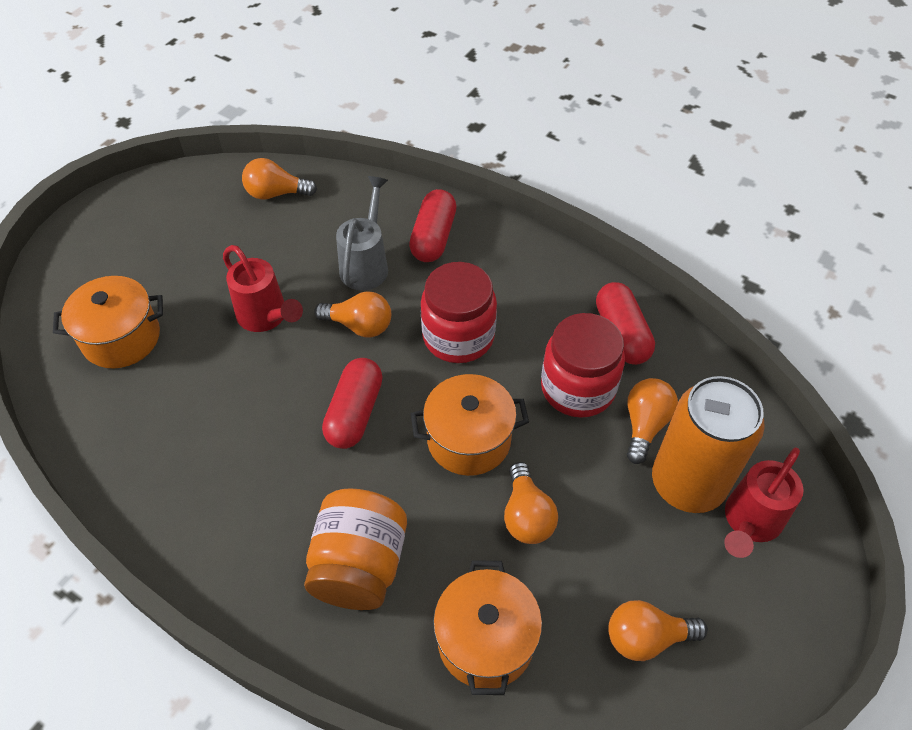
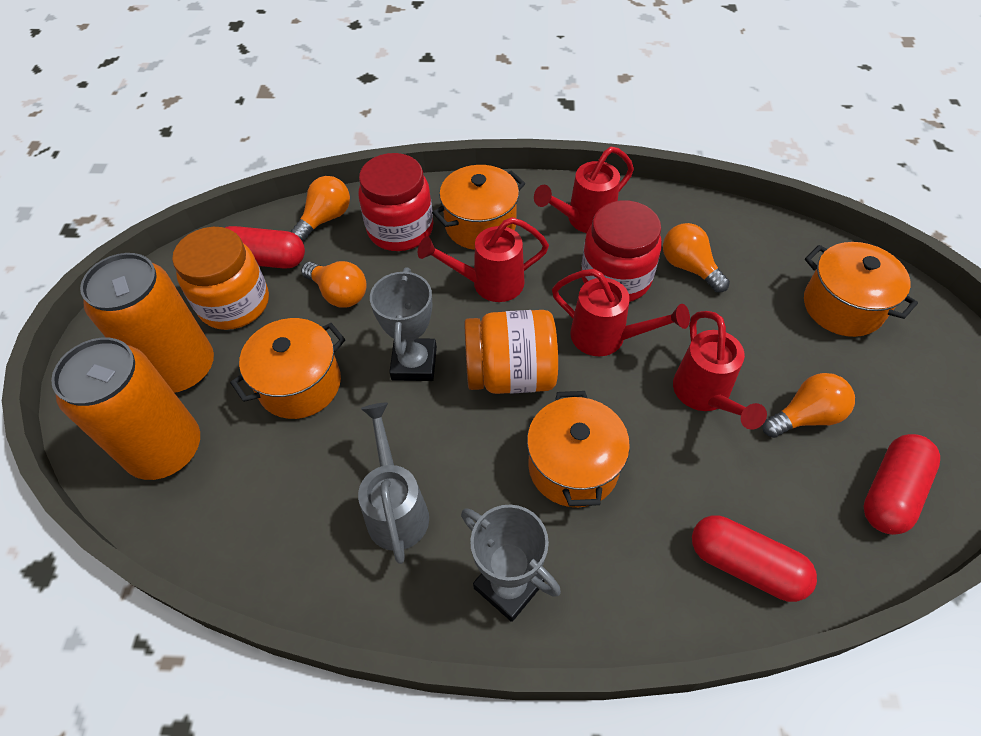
grey trophy: 0 -> 2
orange can: 1 -> 2
orange jar: 1 -> 2
orange light bulb: 5 -> 4
orange pot: 3 -> 4
red watering can: 2 -> 4

